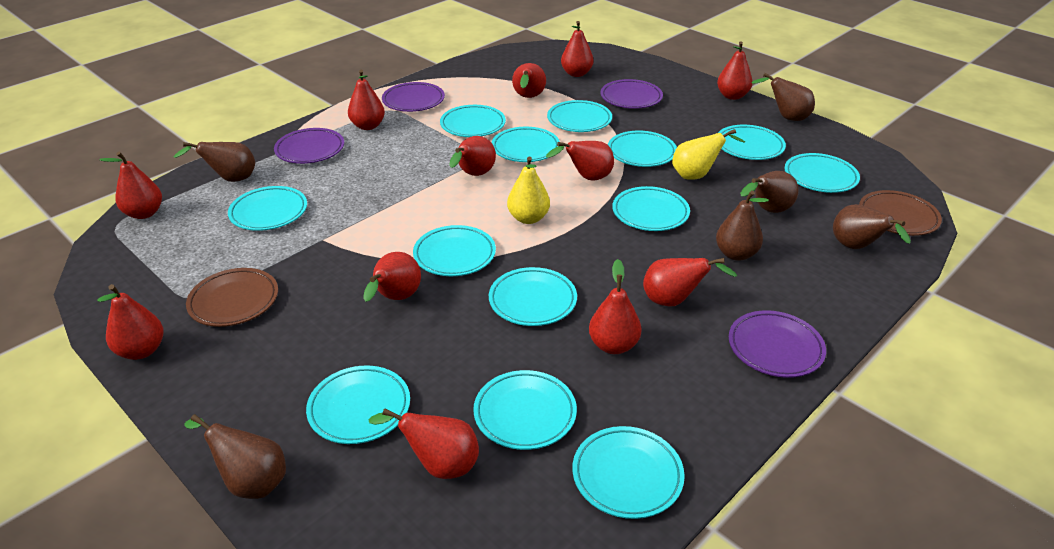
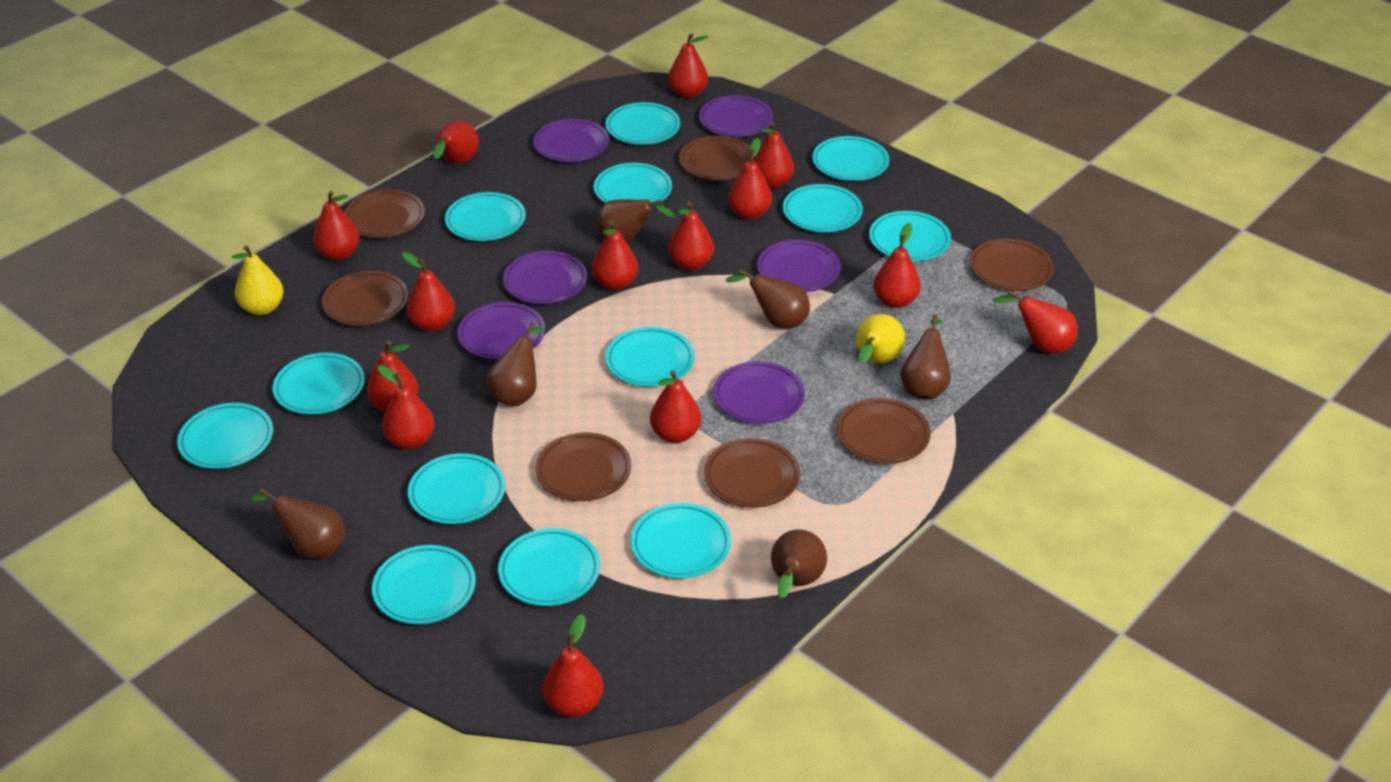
brown plate: 2 -> 7
purple plate: 4 -> 6
red pear: 12 -> 14

